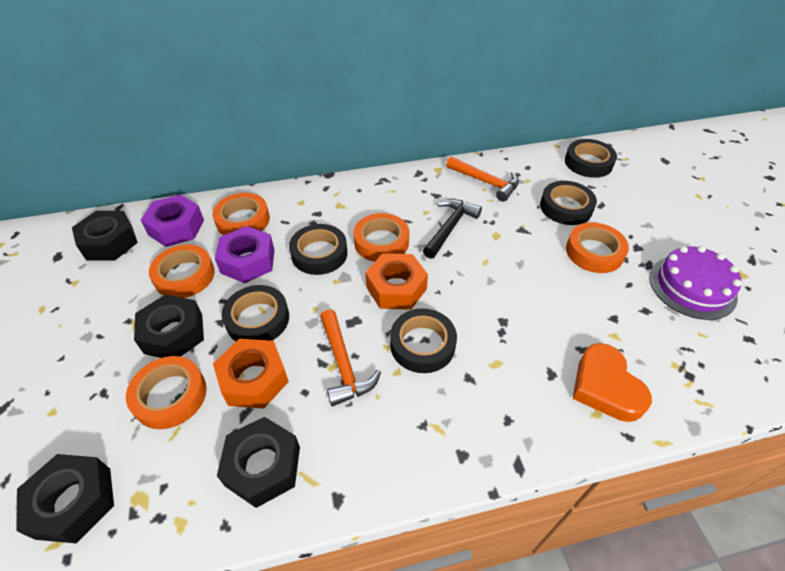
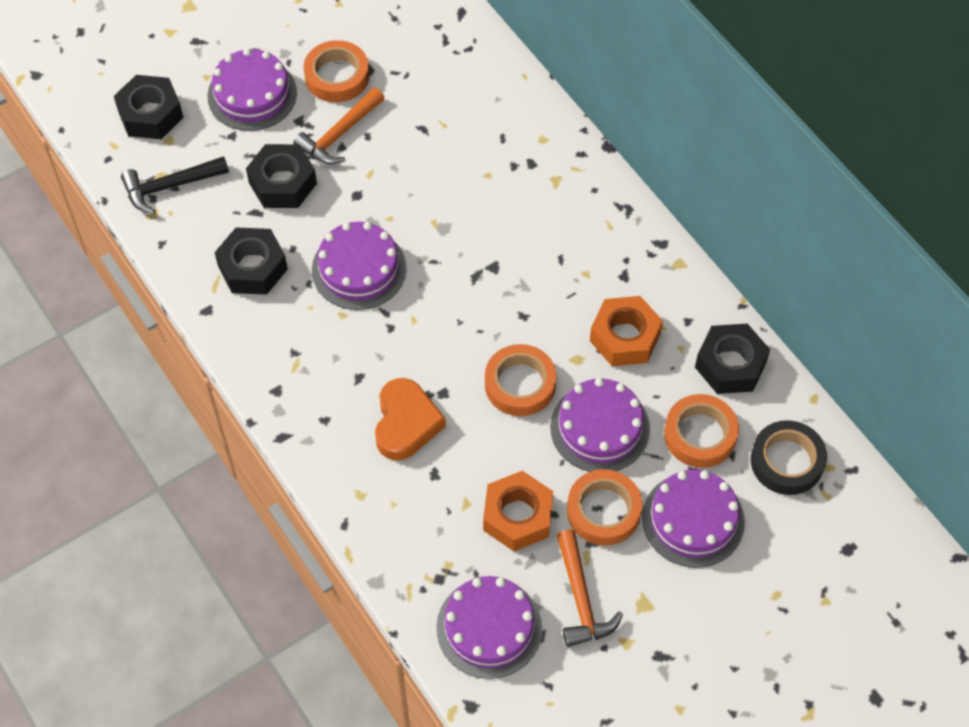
black tape: 5 -> 1
orange tape: 5 -> 4
purple cake: 1 -> 5
purple nut: 2 -> 0

